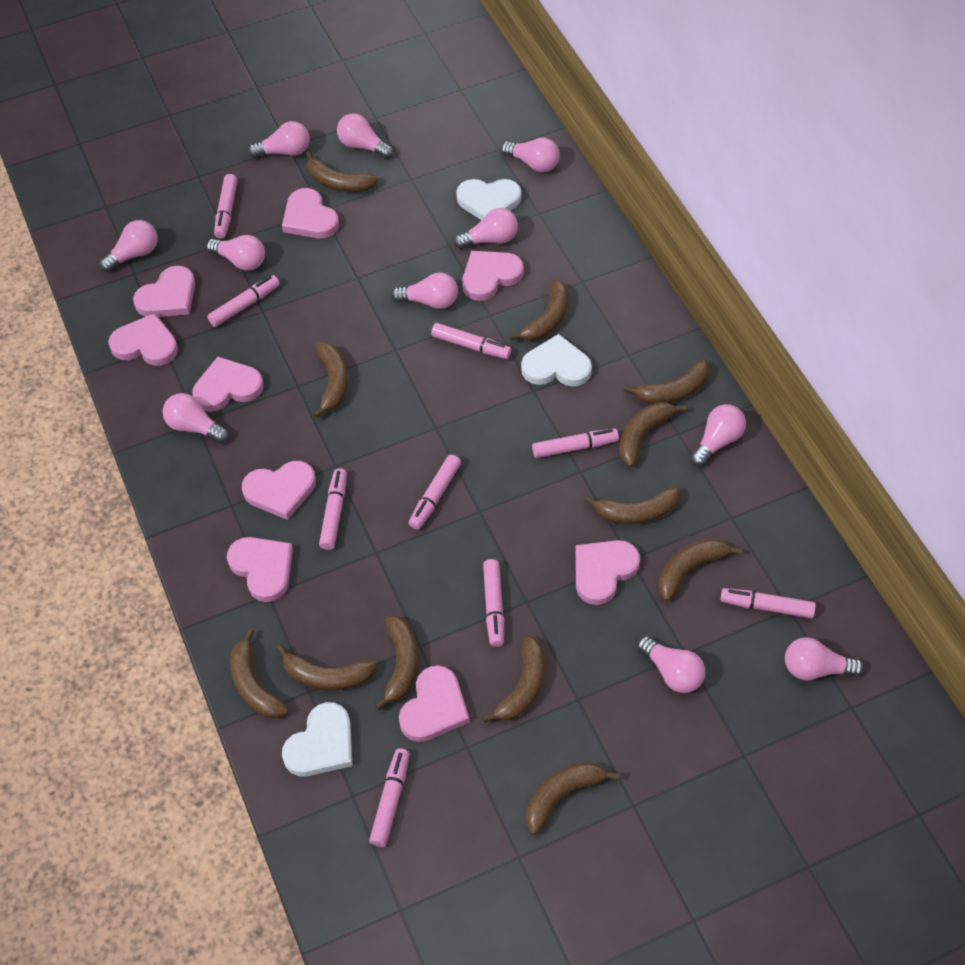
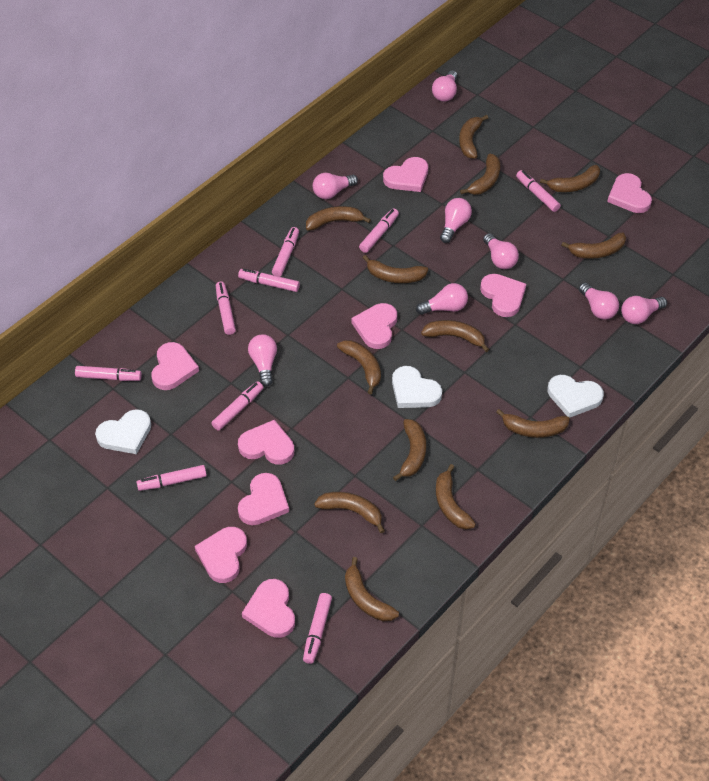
brown banana: 12 -> 13
pink light bulb: 11 -> 8

